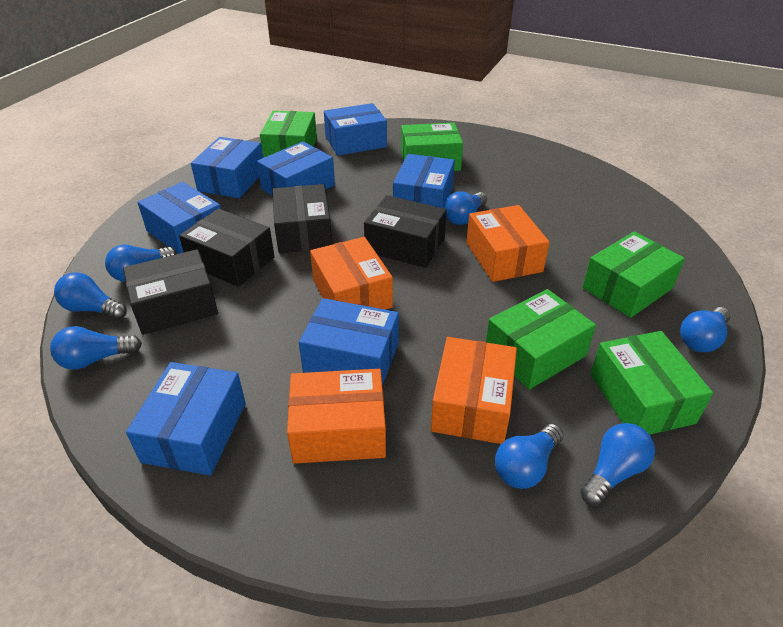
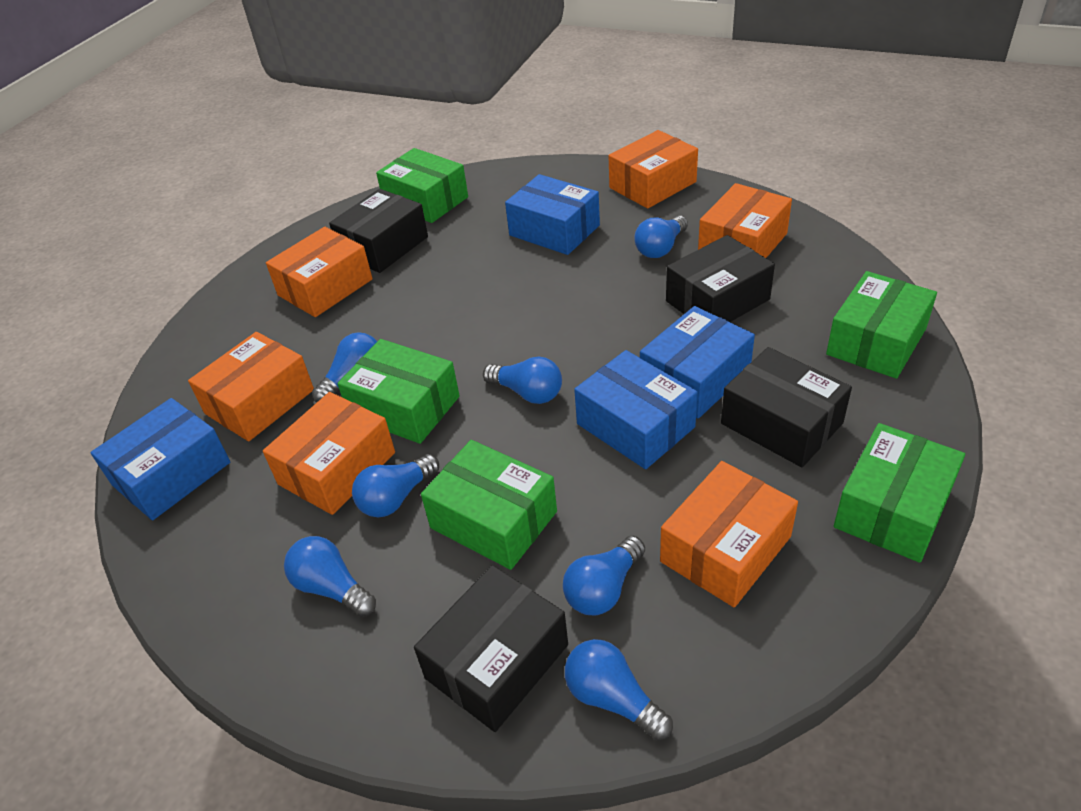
blue box: 7 -> 4
orange box: 4 -> 6

